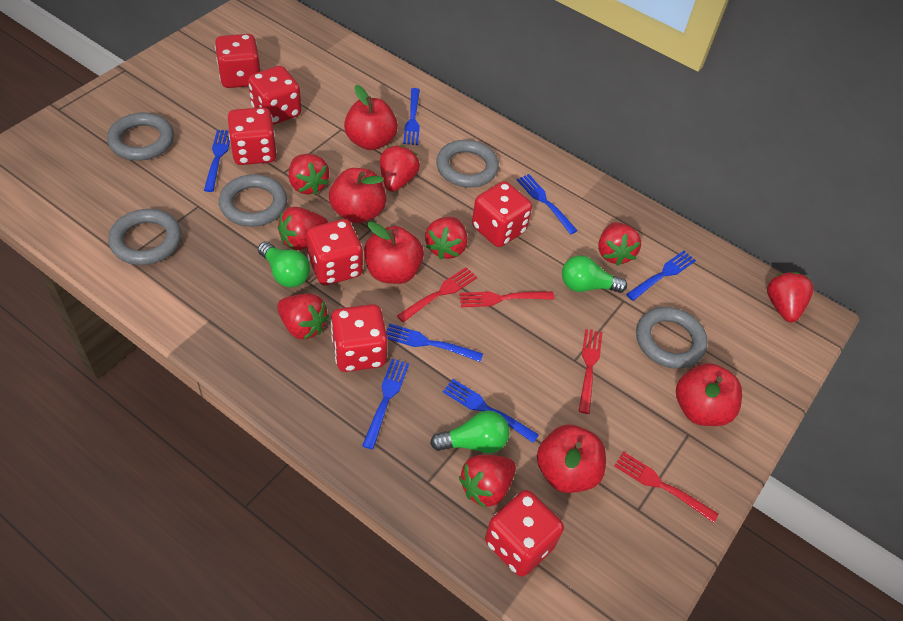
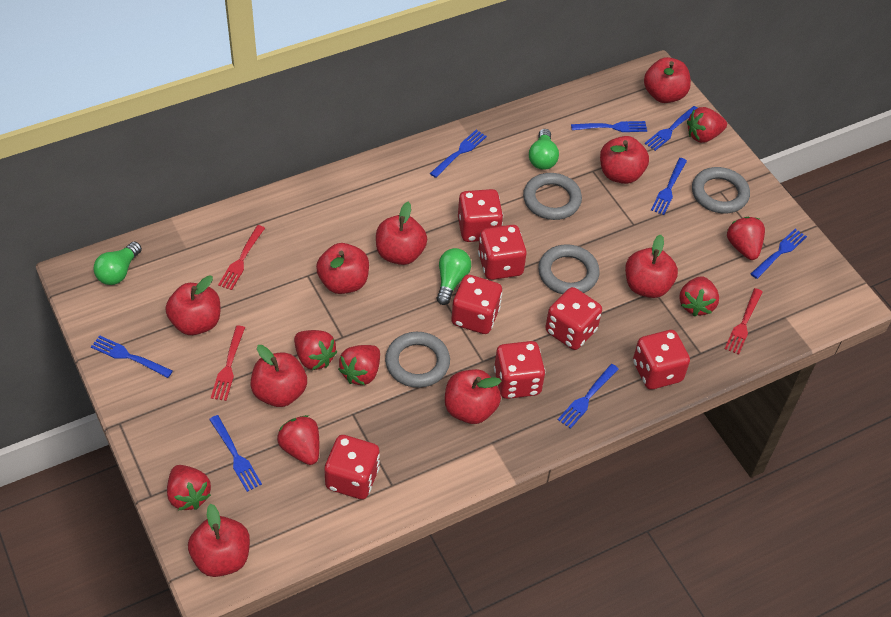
blue fork: 7 -> 8
grey ring: 5 -> 4
red apple: 5 -> 9
red fork: 4 -> 3
red strawberry: 8 -> 7

